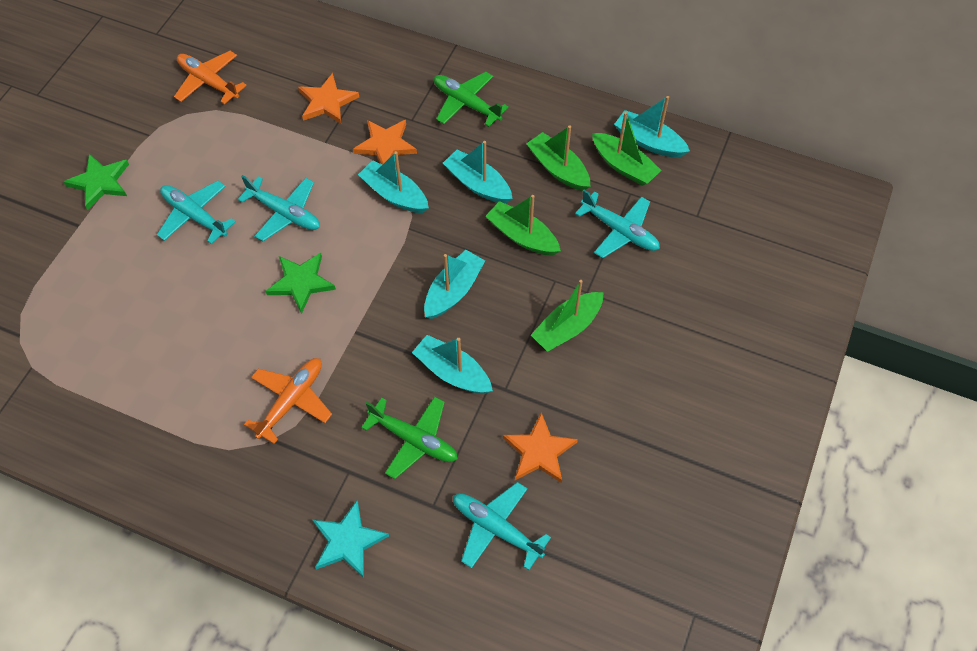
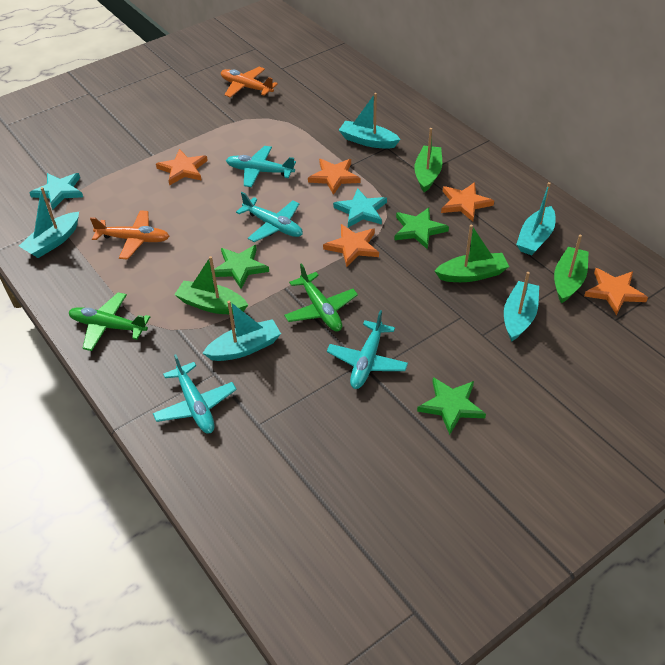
green star: 2 -> 3
orange star: 3 -> 5
turquoise star: 1 -> 2

